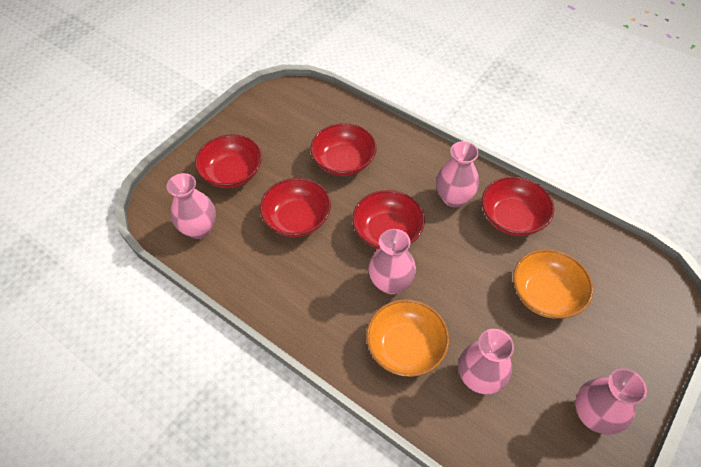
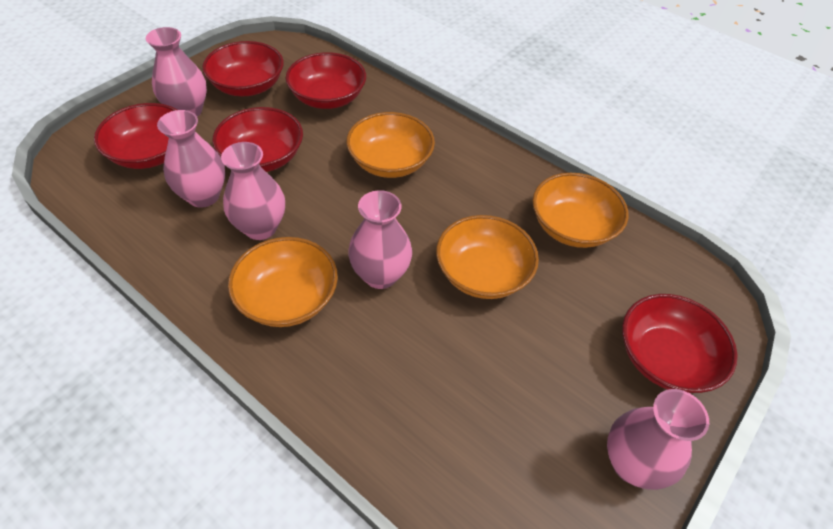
orange bowl: 2 -> 4

